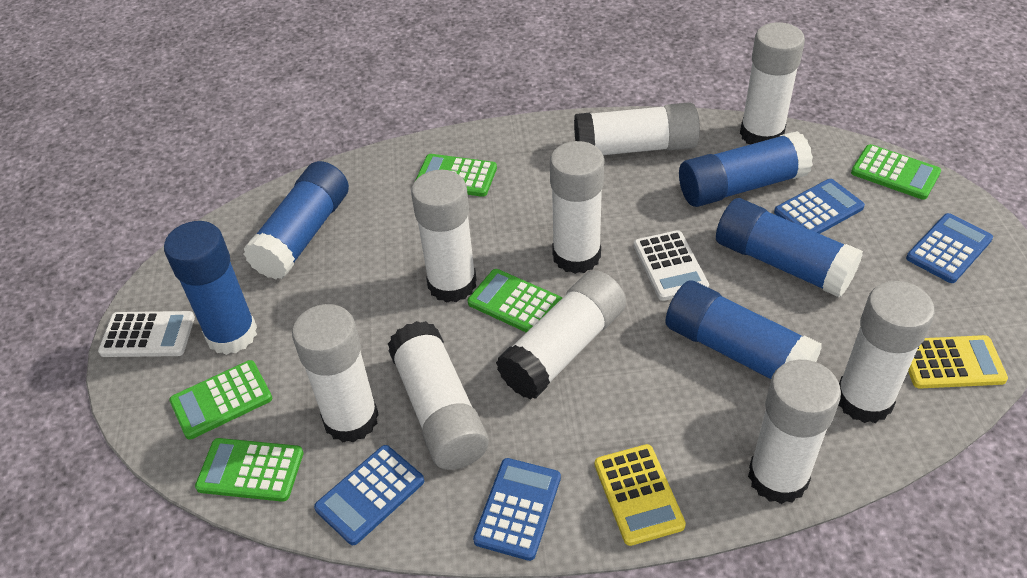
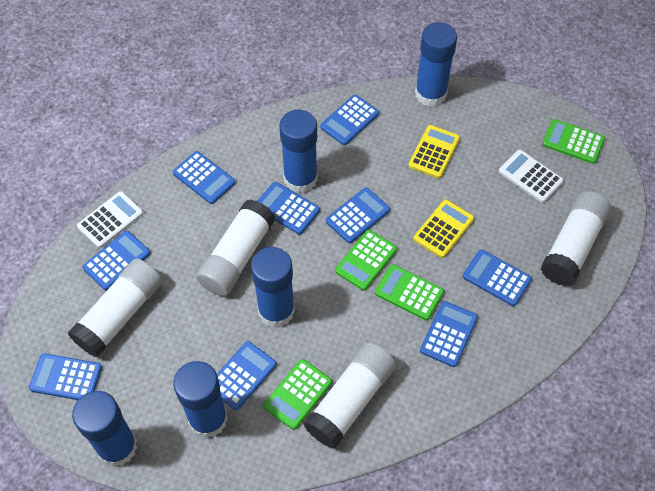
blue calculator: 4 -> 9
green calculator: 5 -> 4
white glue stick: 9 -> 4

